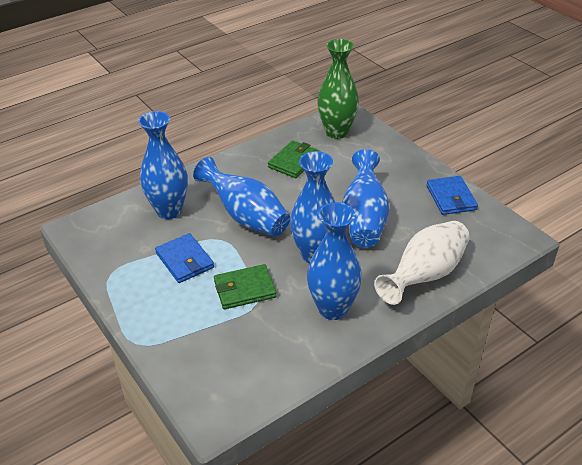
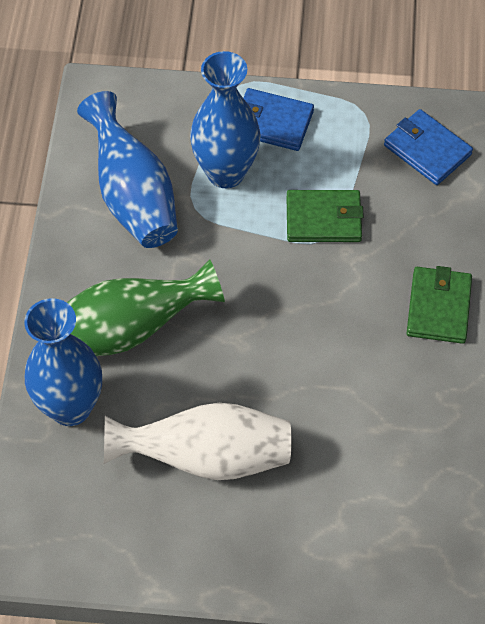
blue vase: 5 -> 3

